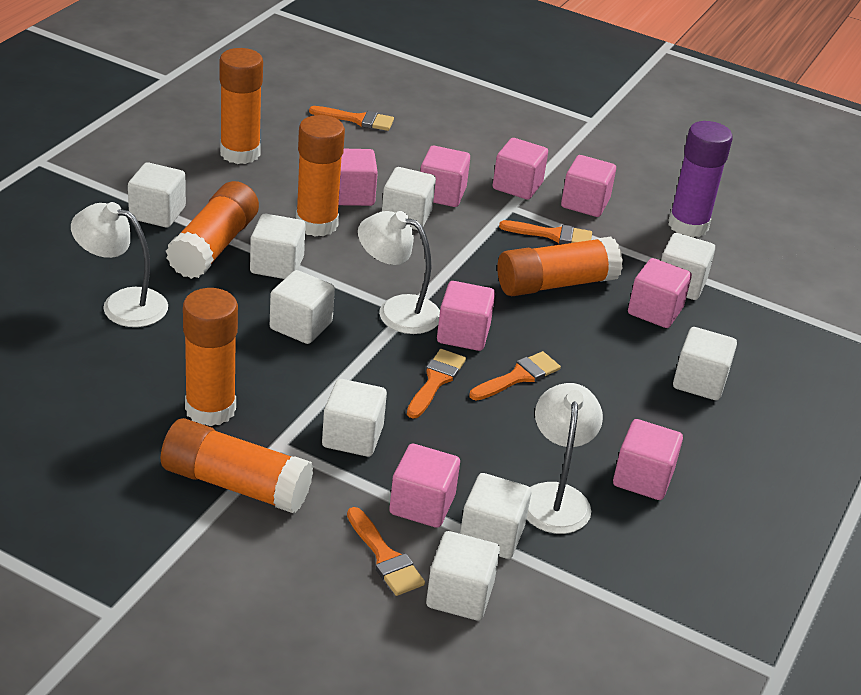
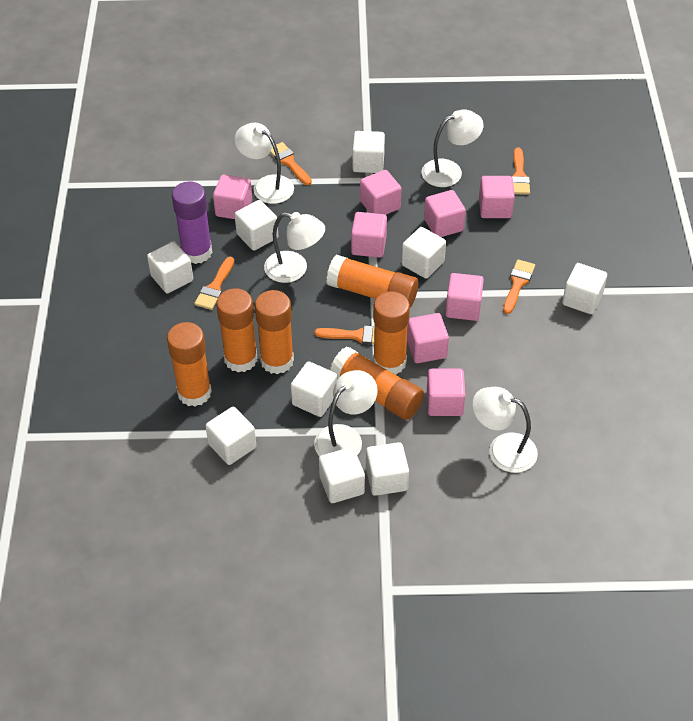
white lamp: 3 -> 5

